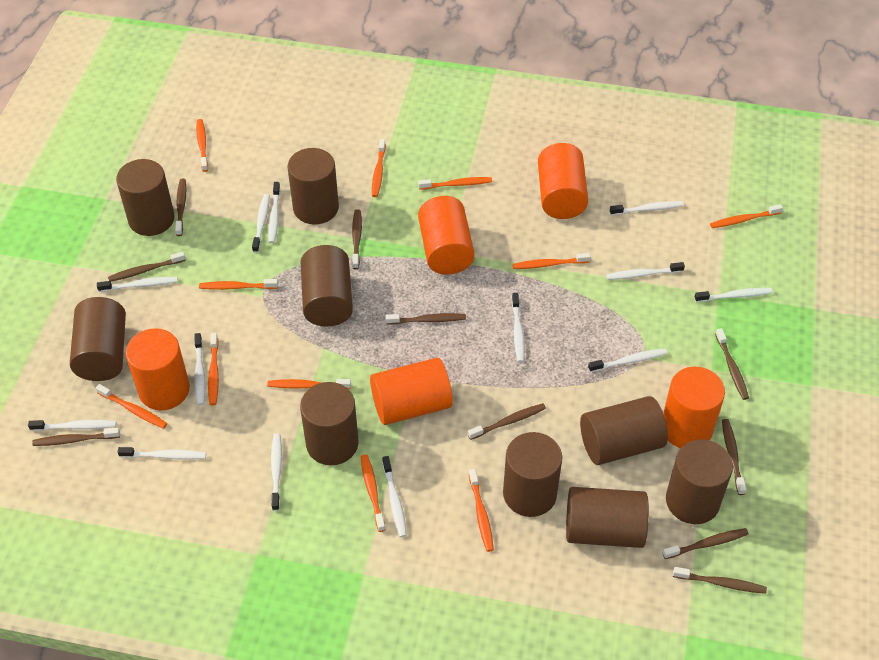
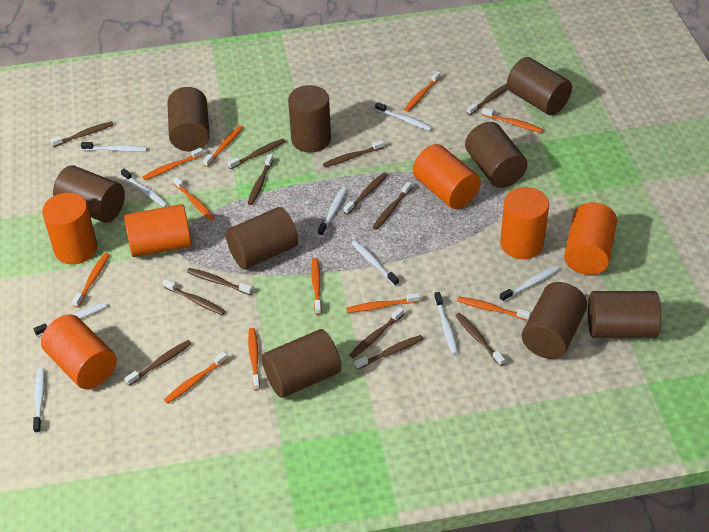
brown toothbrush: 10 -> 13
orange cylinder: 5 -> 6
white toothbrush: 13 -> 9

